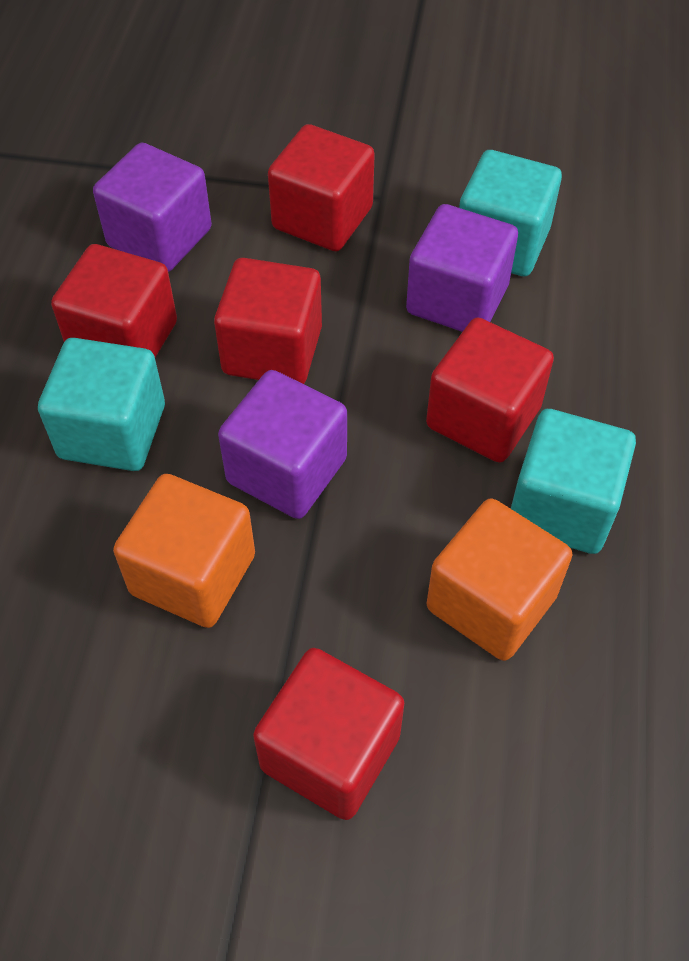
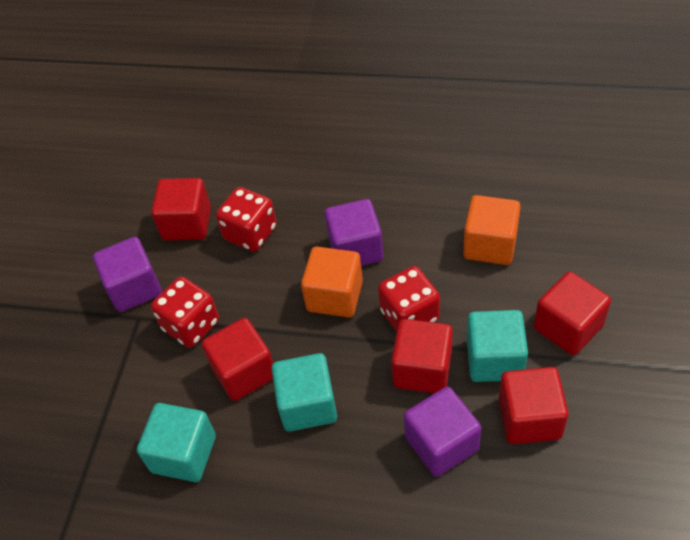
red dice: 0 -> 3

